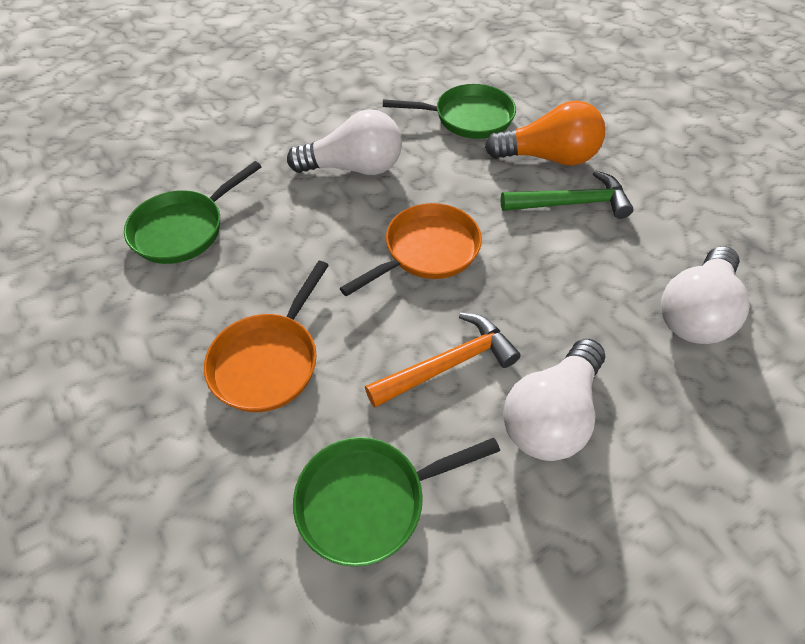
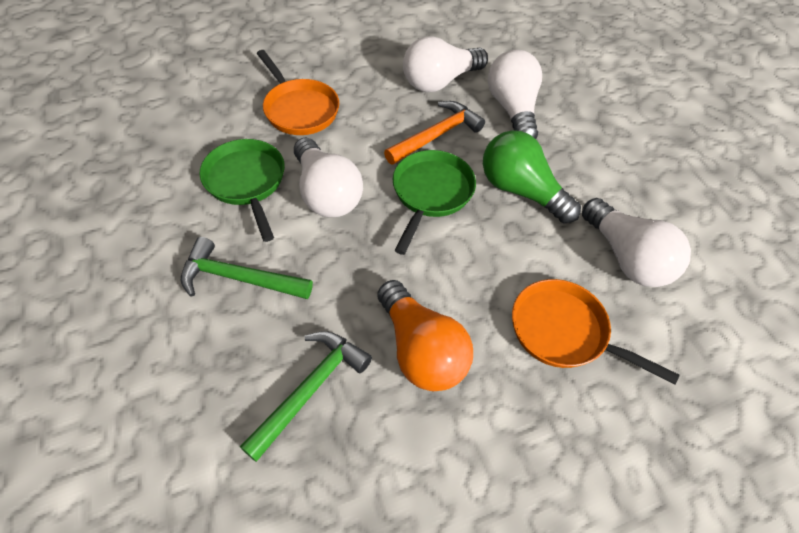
green hammer: 1 -> 2
green light bulb: 0 -> 1
green pan: 3 -> 2
white light bulb: 3 -> 4

